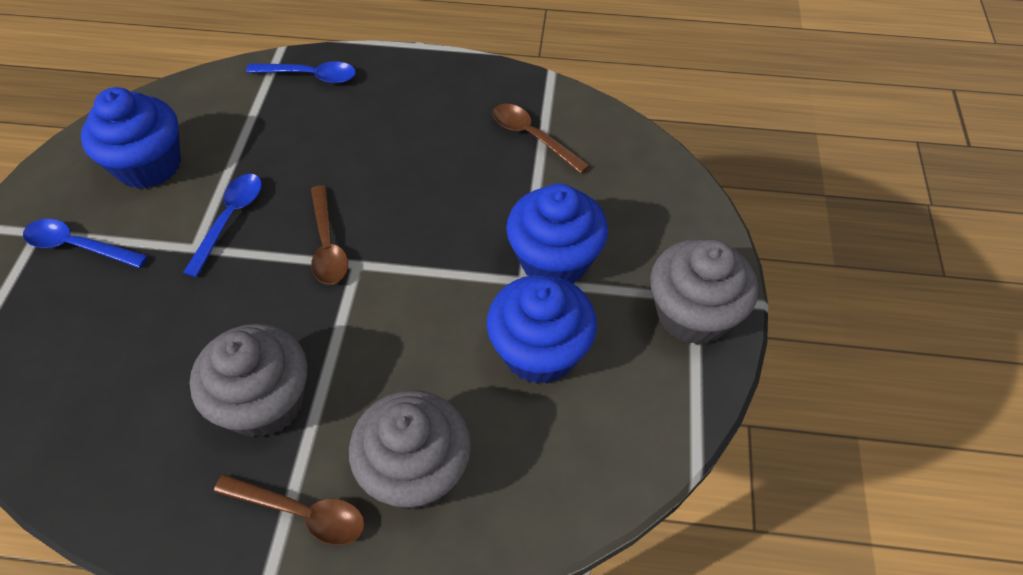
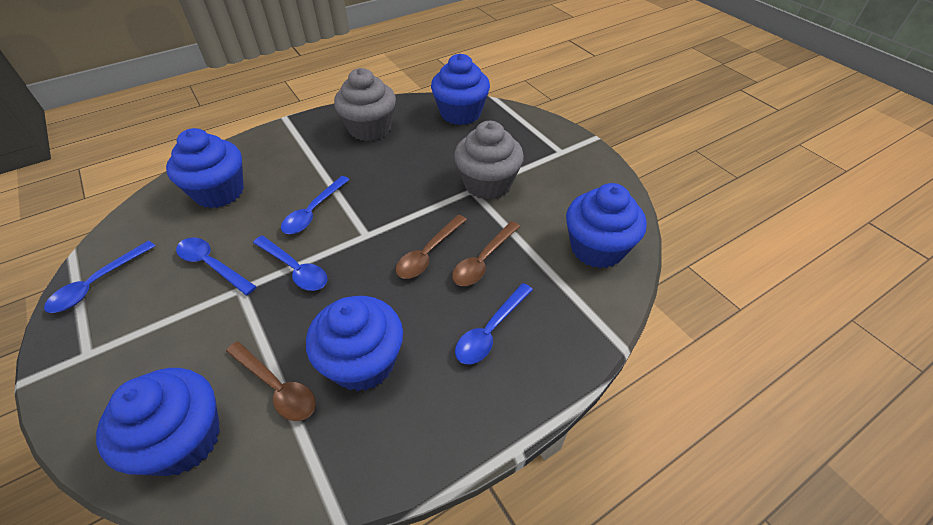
blue cupcake: 3 -> 5
blue spoon: 3 -> 5
grey cupcake: 3 -> 2

